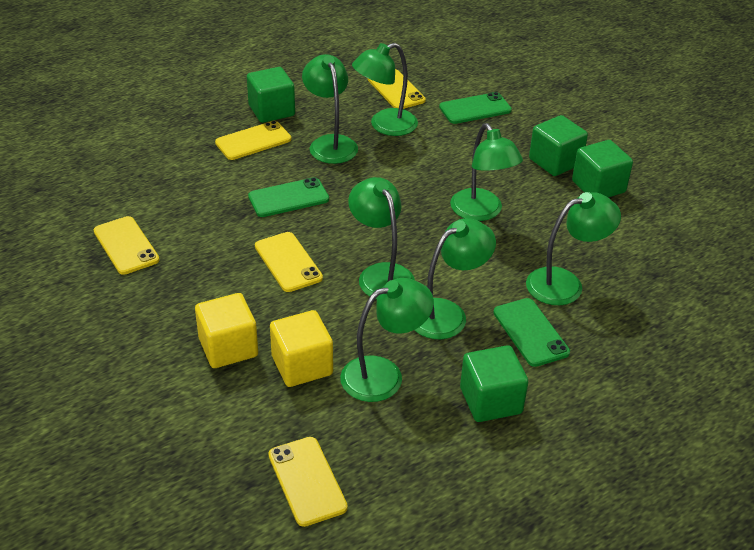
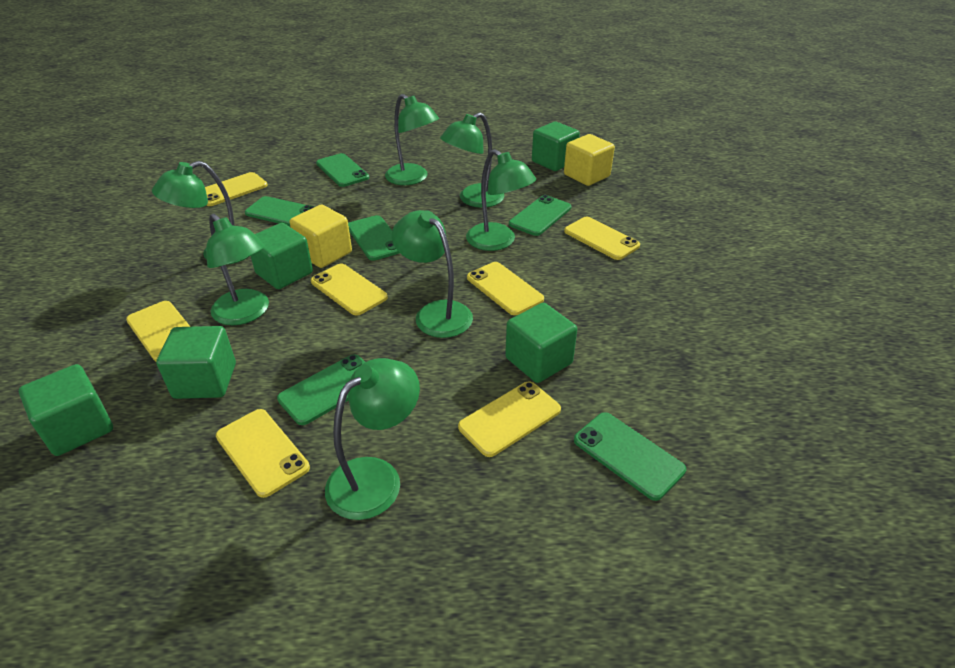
green cube: 4 -> 5
green phone: 3 -> 6
yellow phone: 5 -> 7

